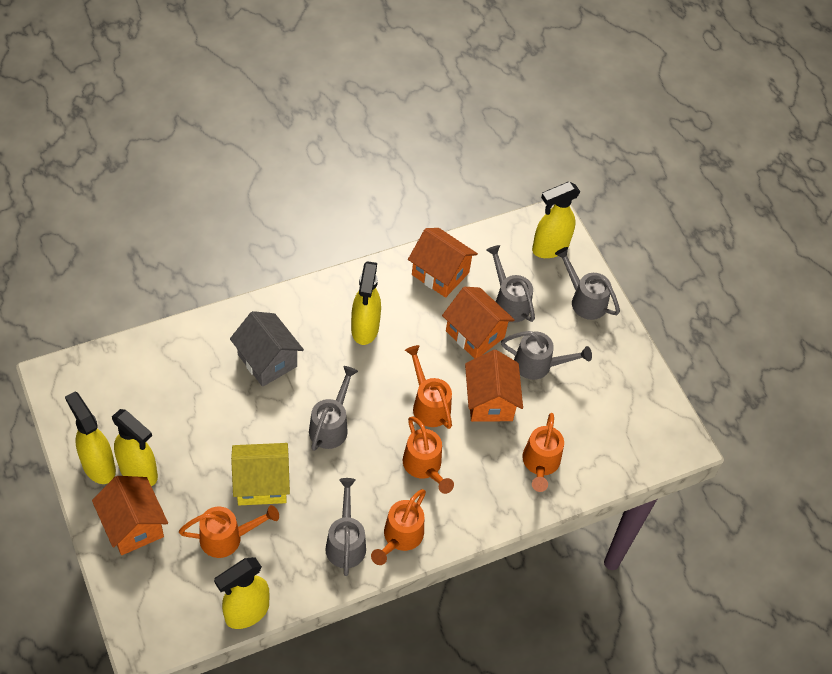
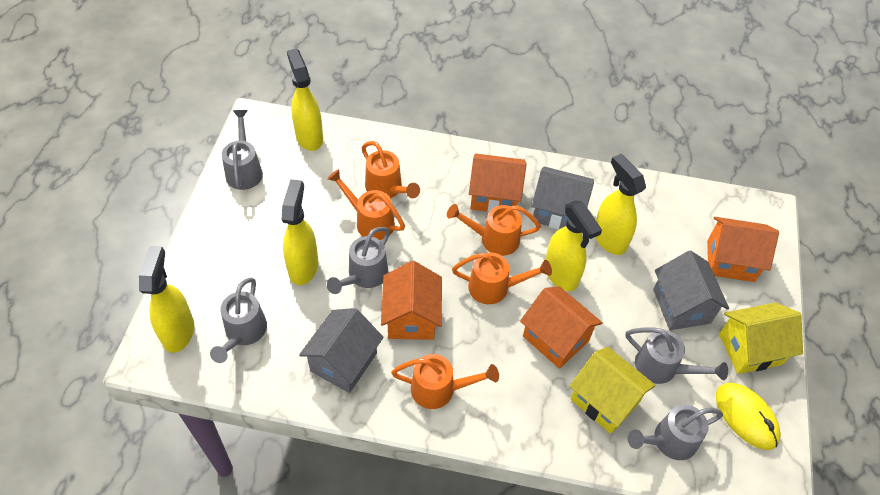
grey house: 1 -> 3
yellow house: 1 -> 2
yellow mouse: 0 -> 1

